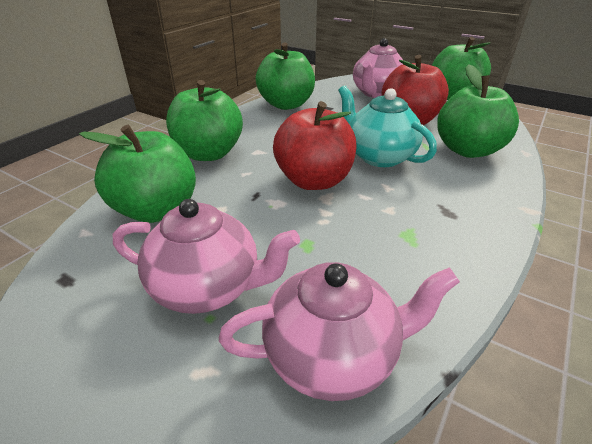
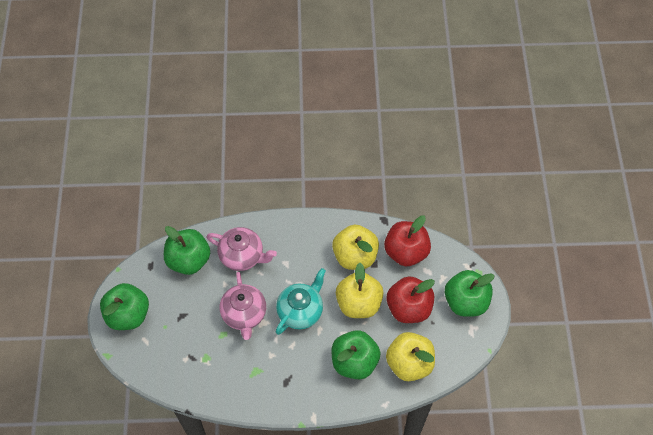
green apple: 5 -> 4
pink teapot: 3 -> 2
yellow apple: 0 -> 3

